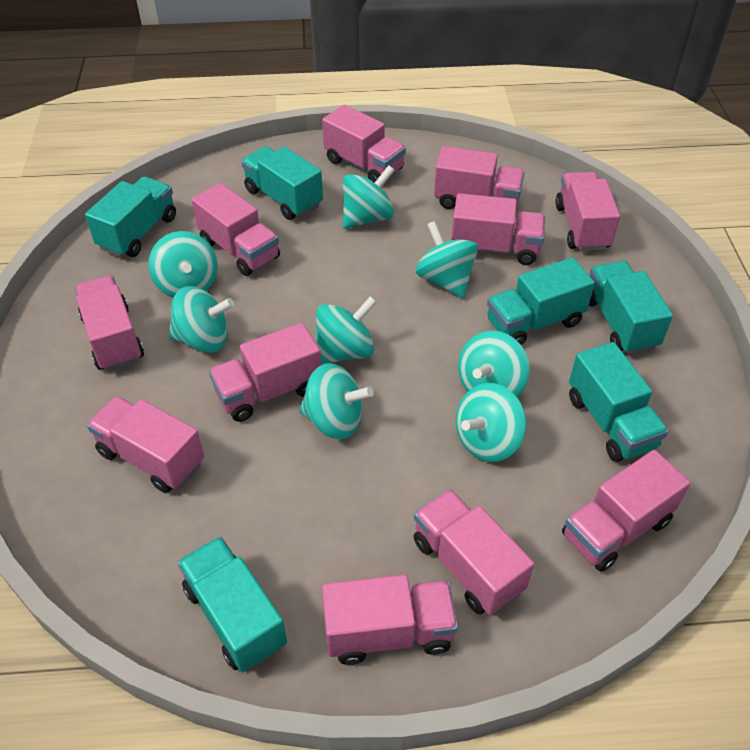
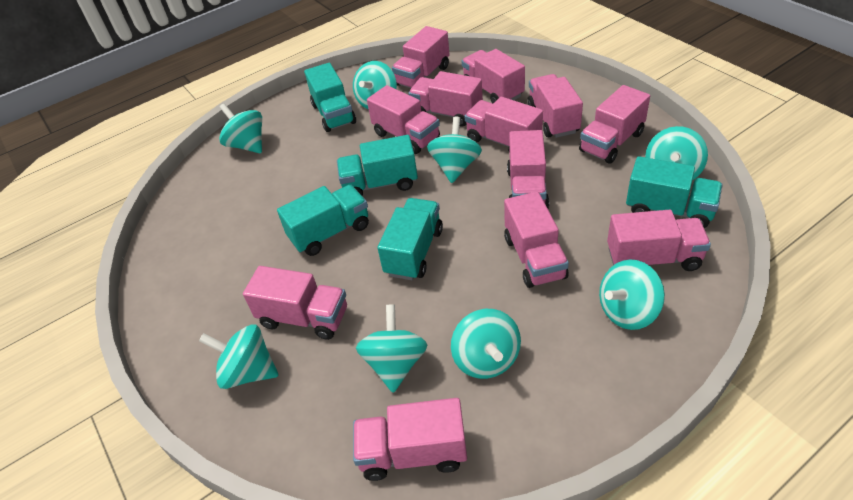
pink truck: 11 -> 12
turquoise truck: 6 -> 5

